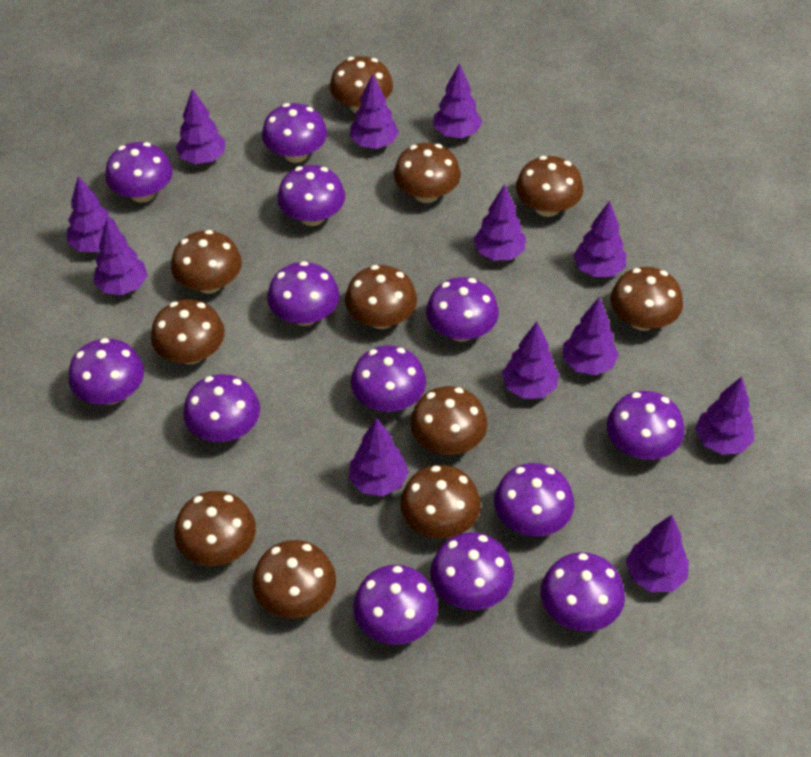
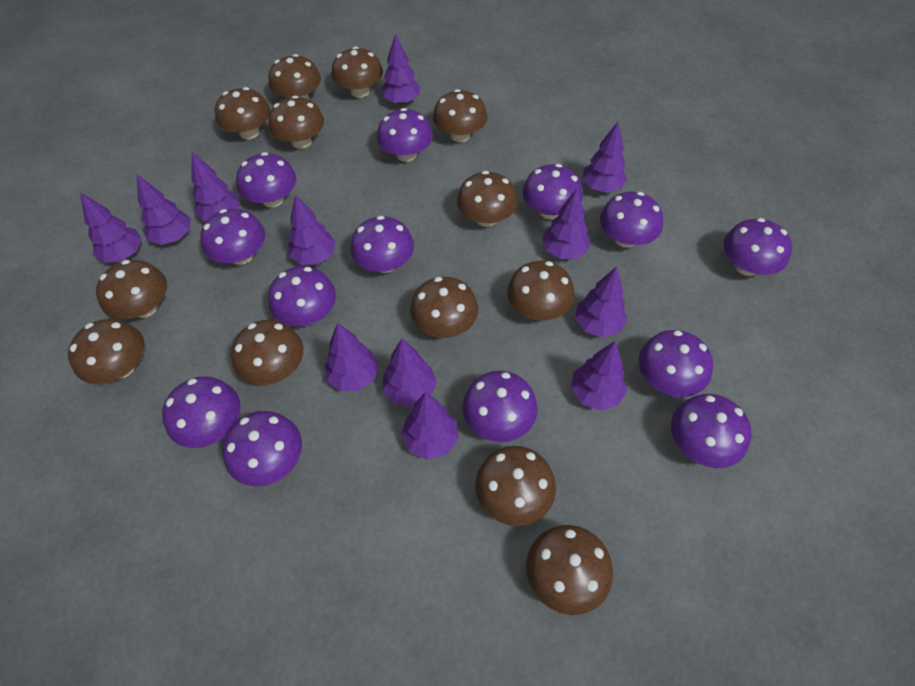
brown mushroom: 11 -> 13

